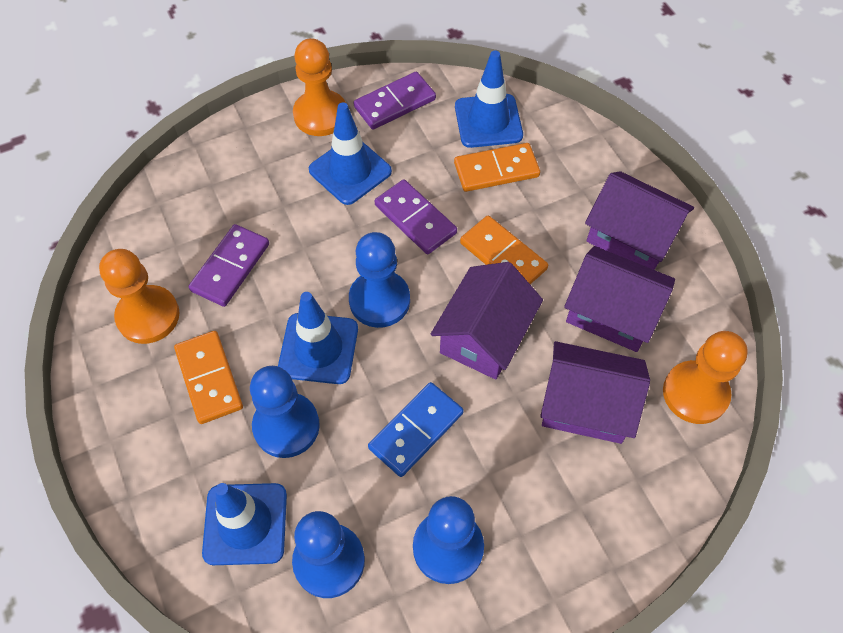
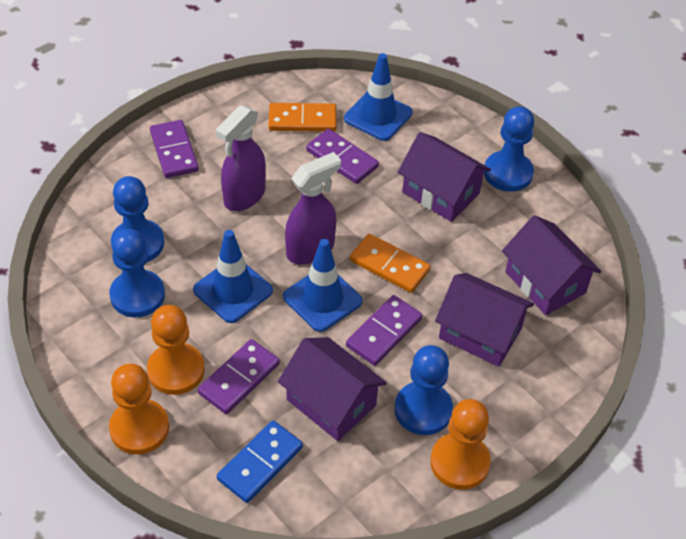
blue traffic cone: 4 -> 3
orange domino: 3 -> 2
purple domino: 3 -> 4
purple spray bottle: 0 -> 2

